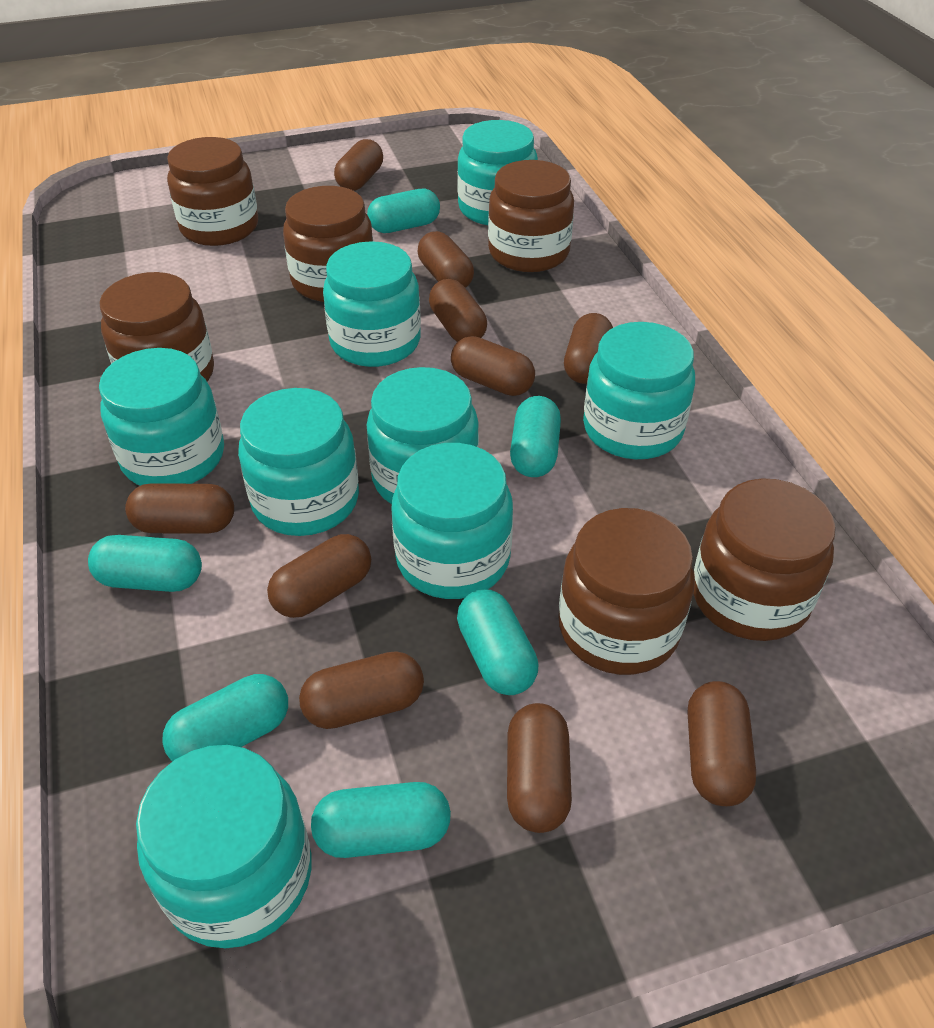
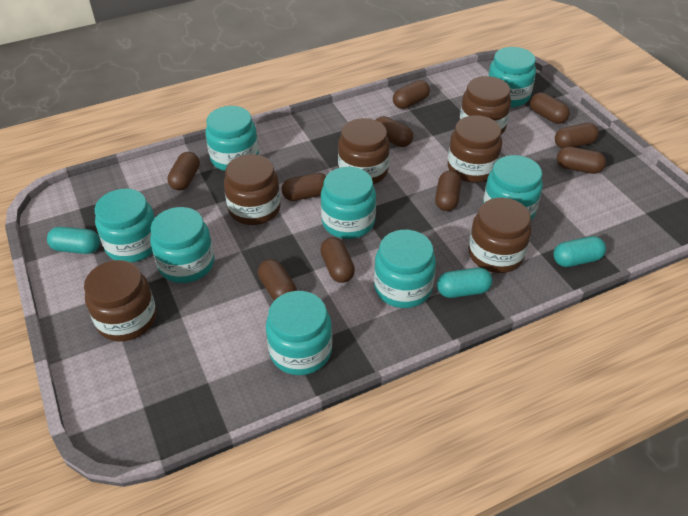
turquoise capsule: 6 -> 3

